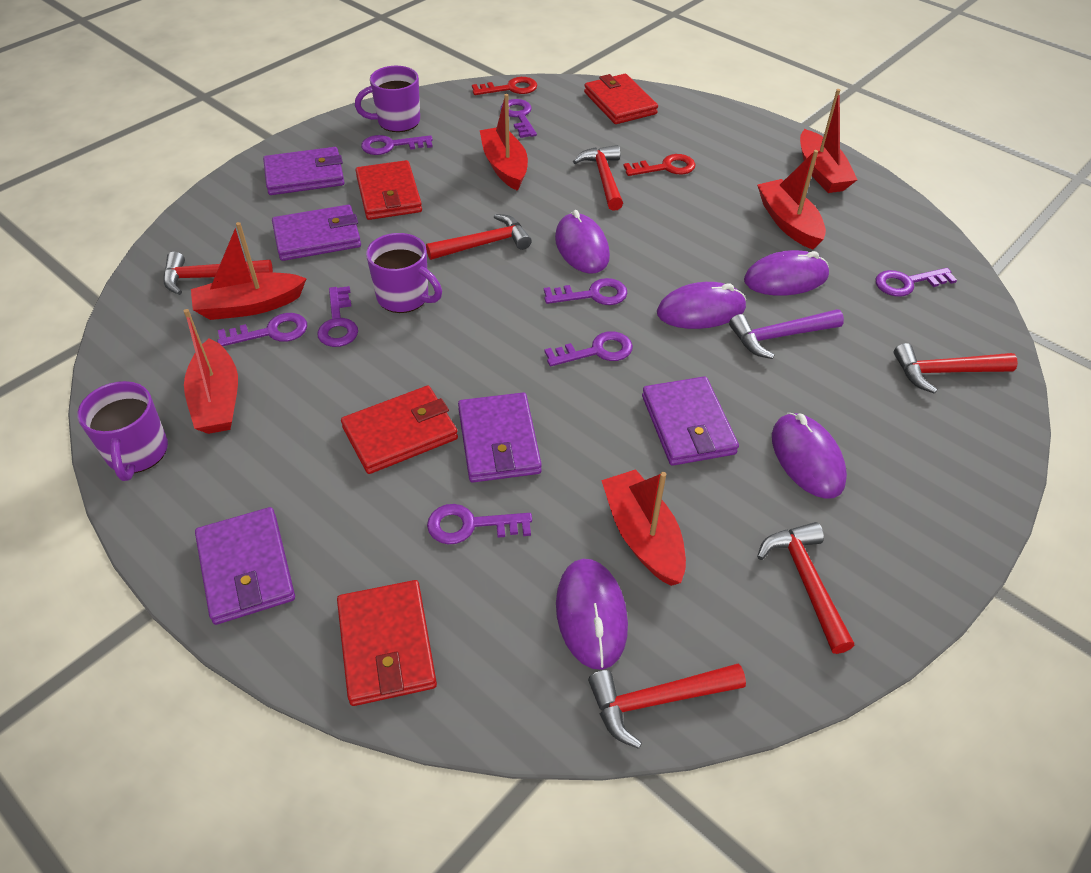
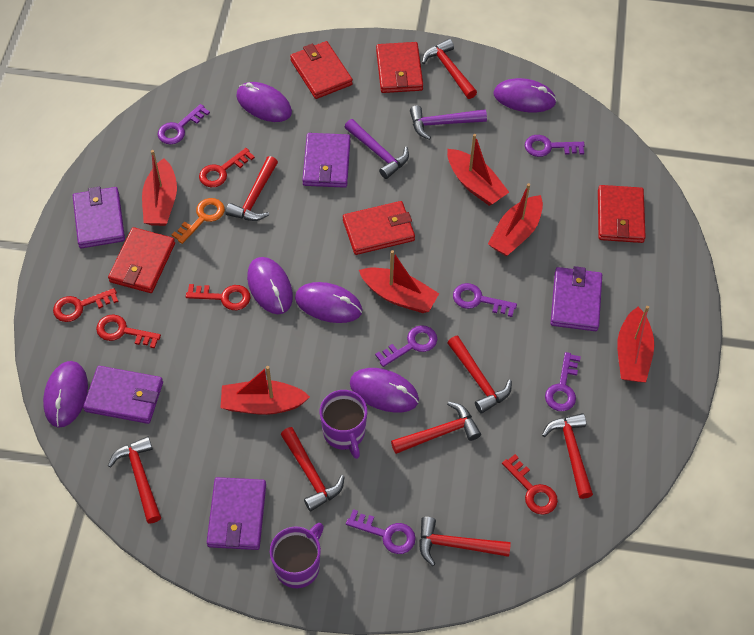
orange key: 0 -> 1
purple hammer: 1 -> 2
purple key: 8 -> 6
purple mouse: 5 -> 6
purple mug: 3 -> 2
red hammer: 6 -> 8
red key: 2 -> 5
red wallet: 4 -> 5

